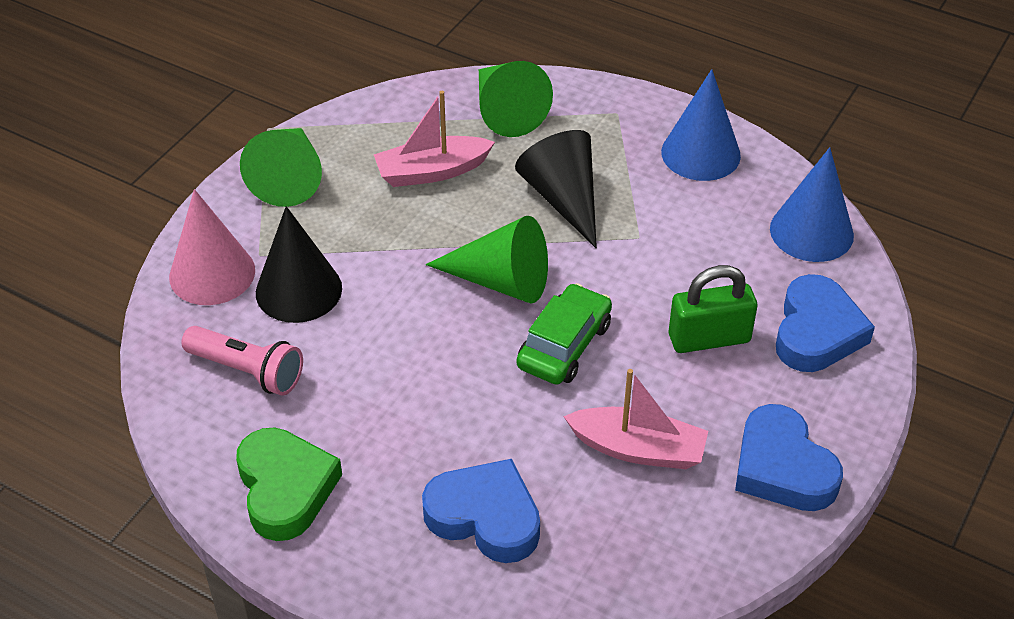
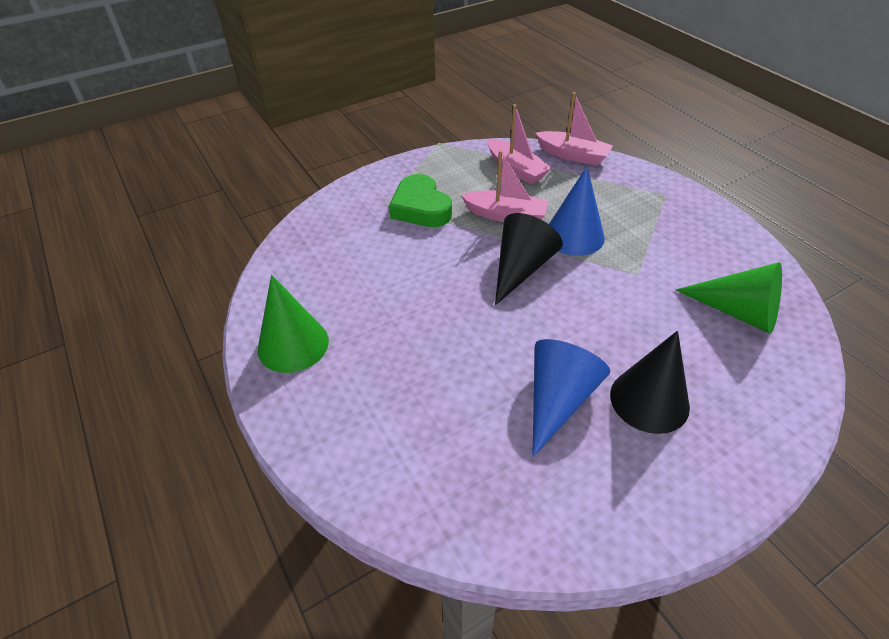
blue heart: 3 -> 0
green car: 1 -> 0
green cone: 3 -> 2
green padlock: 1 -> 0
pink boat: 2 -> 3
pink cone: 1 -> 0
pink flashlight: 1 -> 0

